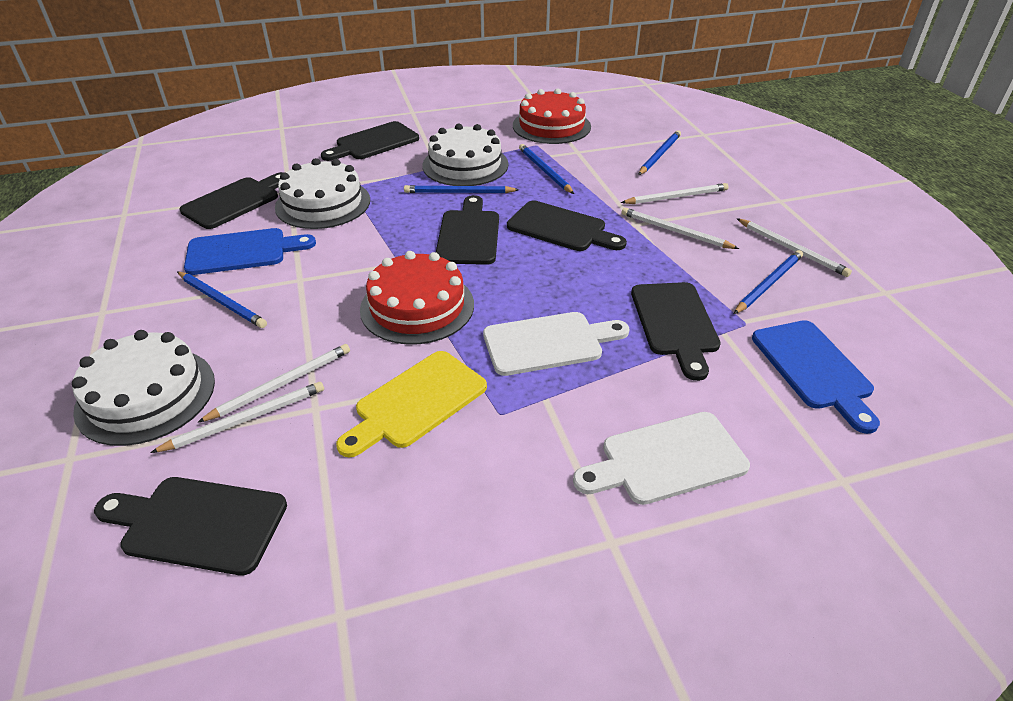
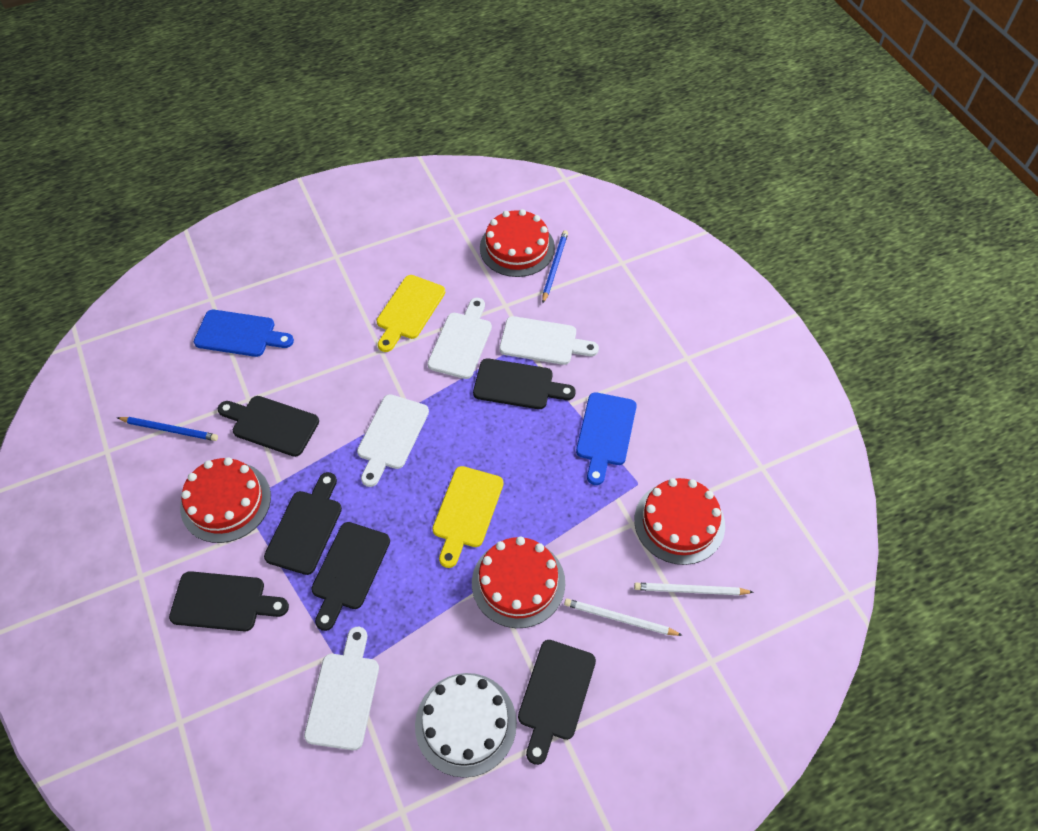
blue pencil: 5 -> 2
red cake: 2 -> 4
white cake: 3 -> 1
white cutting board: 2 -> 4
white pencil: 5 -> 2
yellow cutting board: 1 -> 2

